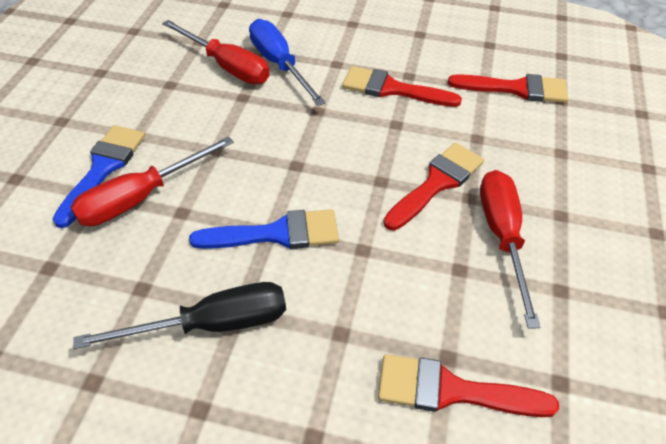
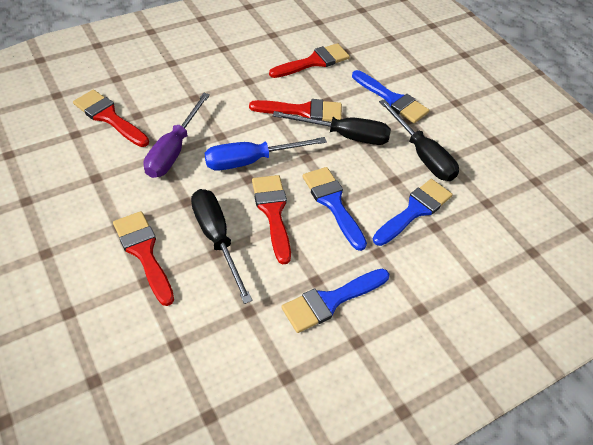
black screwdriver: 1 -> 3
blue brush: 2 -> 4
purple screwdriver: 0 -> 1
red brush: 4 -> 5
red screwdriver: 3 -> 0

